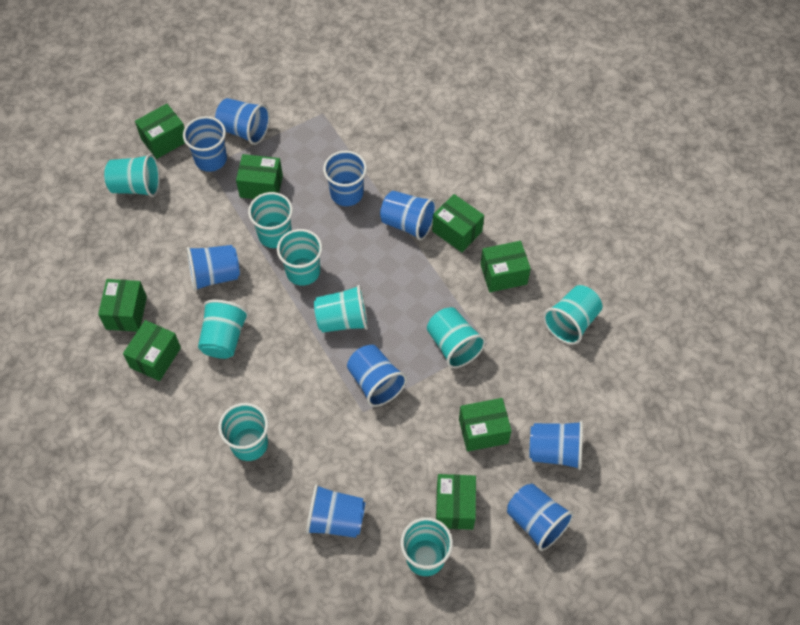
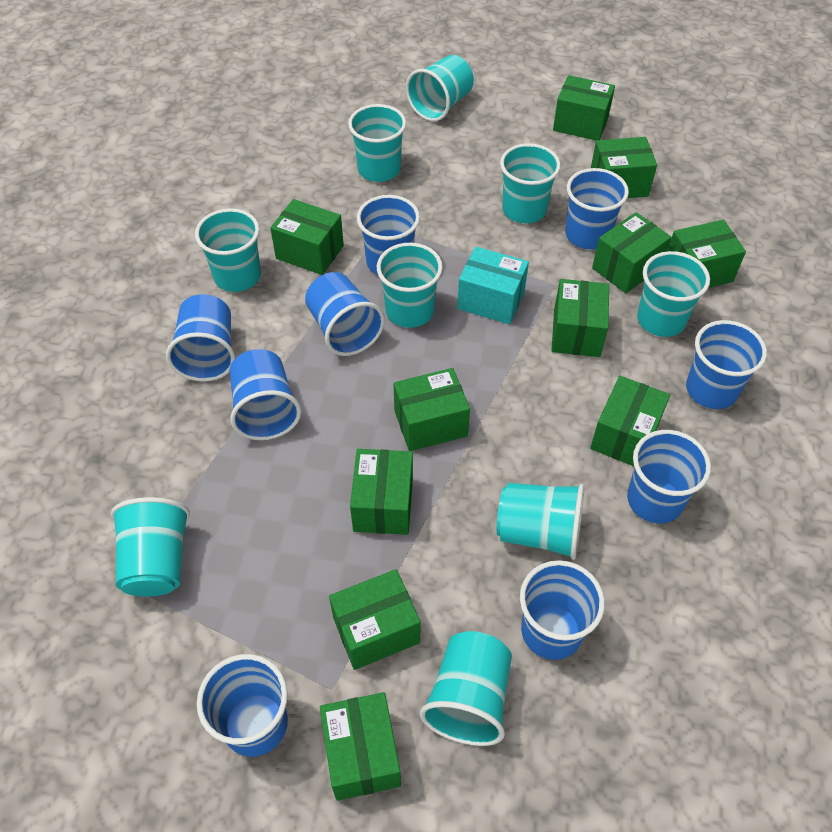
green box: 8 -> 11
turquoise box: 0 -> 1

